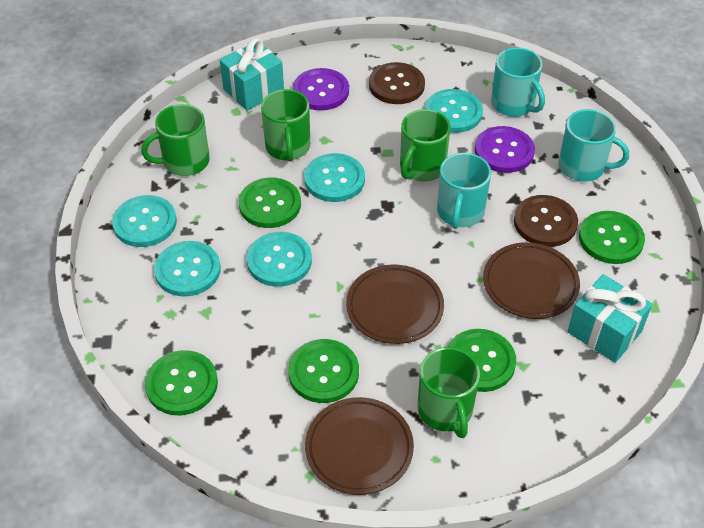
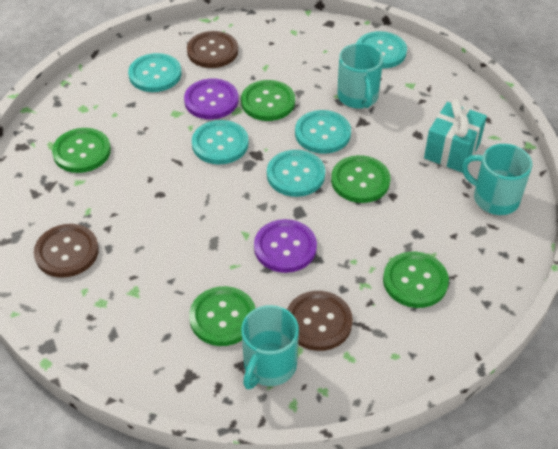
brown button: 2 -> 3
brown plate: 3 -> 0
green mug: 4 -> 0
turquoise gift: 2 -> 1

